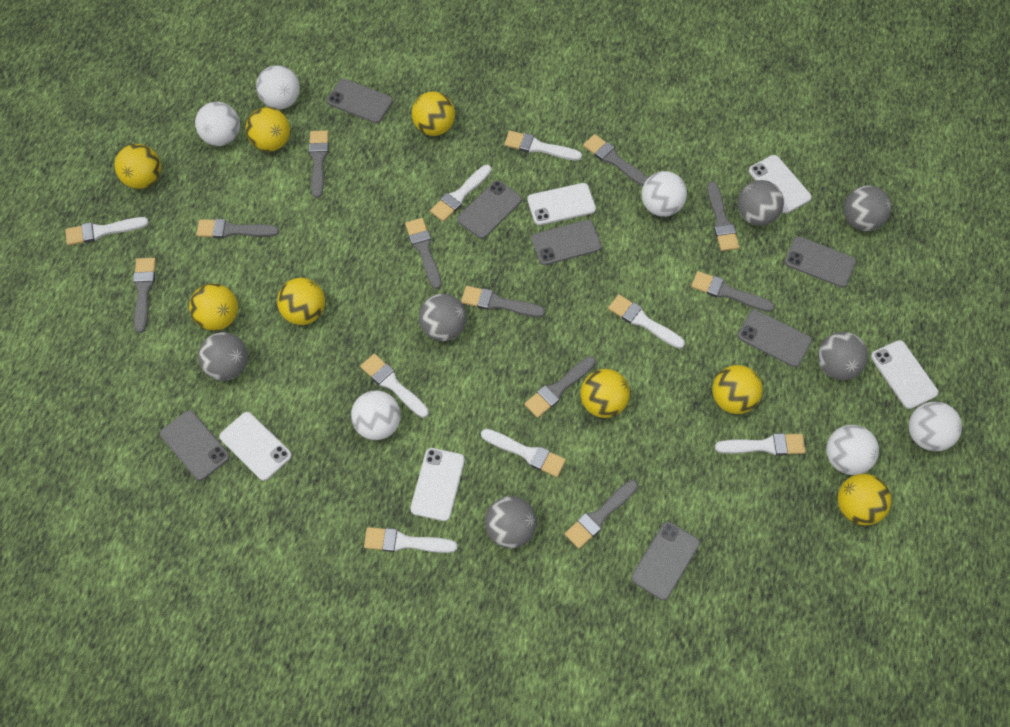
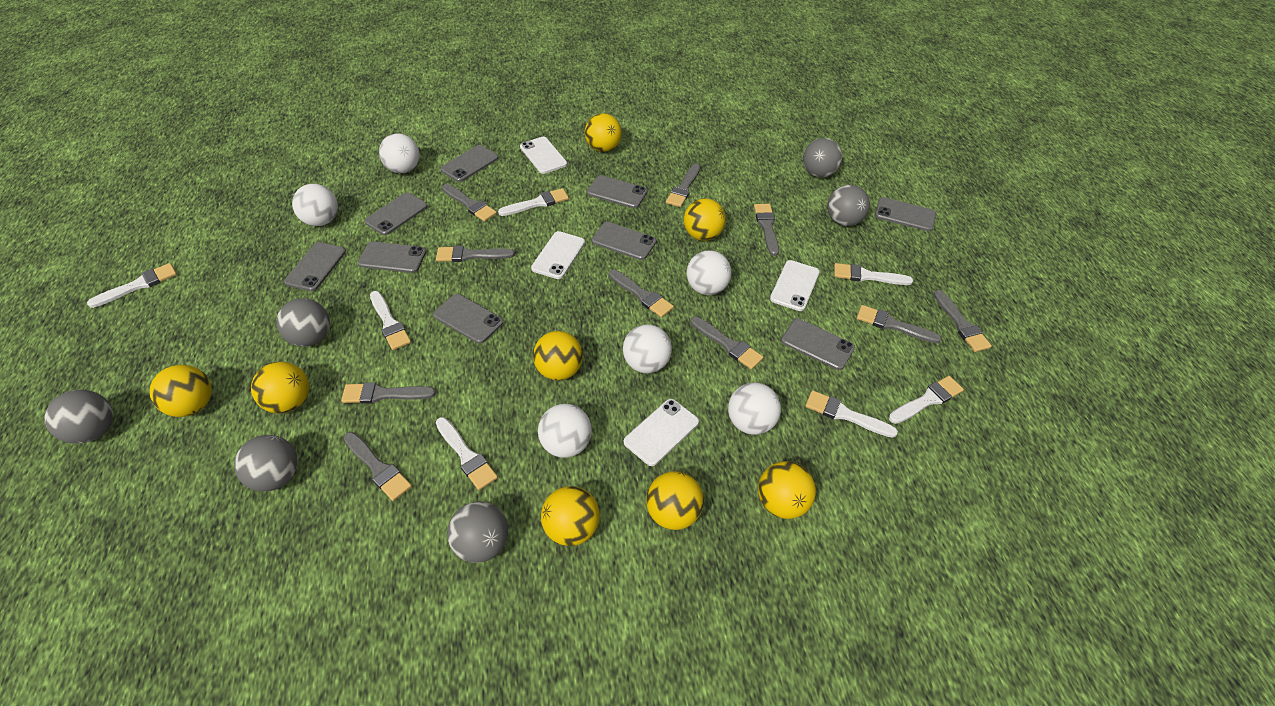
grey phone: 7 -> 9
white brush: 8 -> 7
white phone: 5 -> 4

